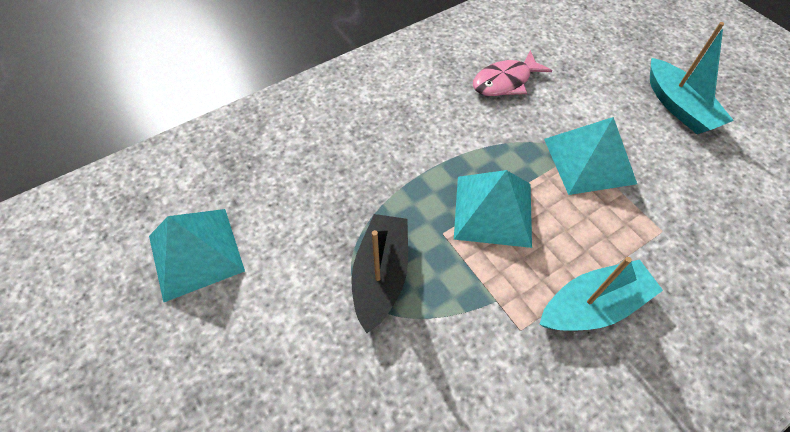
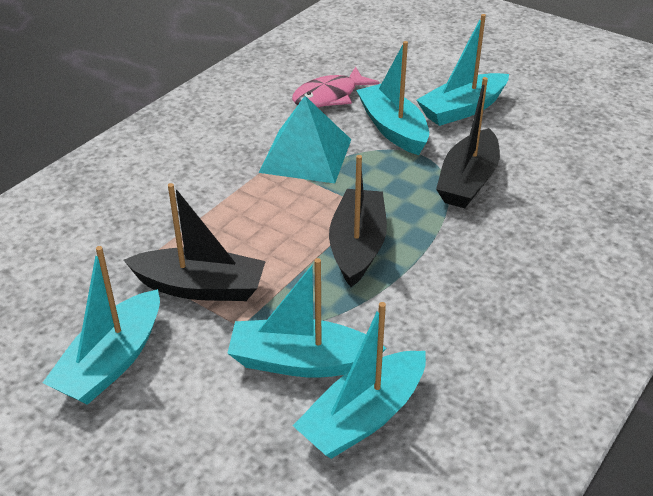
black boat: 1 -> 3
turquoise boat: 2 -> 5
turquoise pyramid: 3 -> 1

